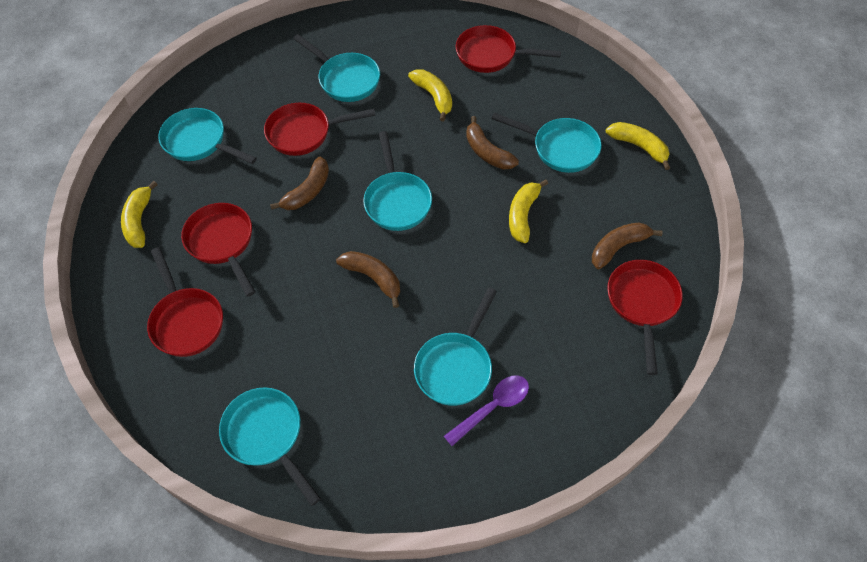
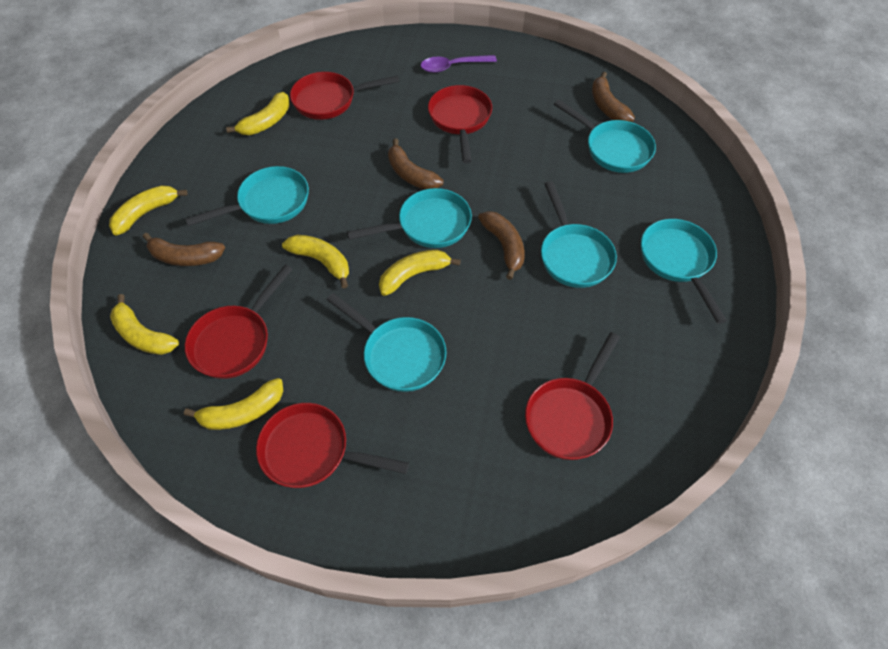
yellow banana: 4 -> 6

